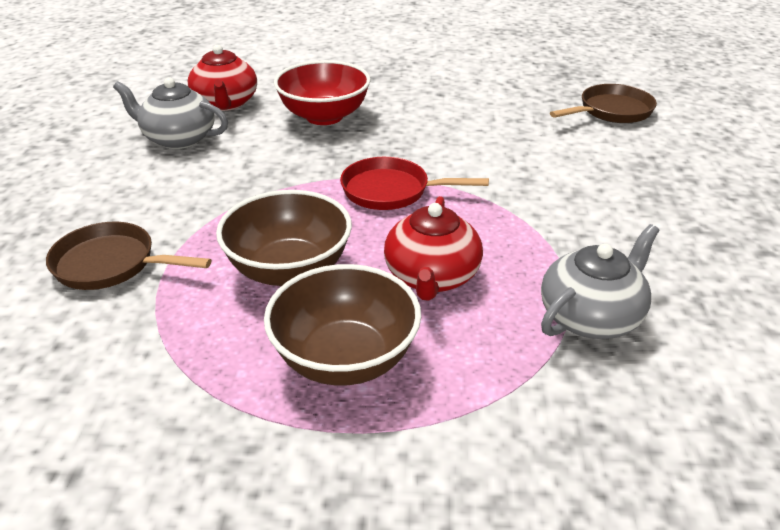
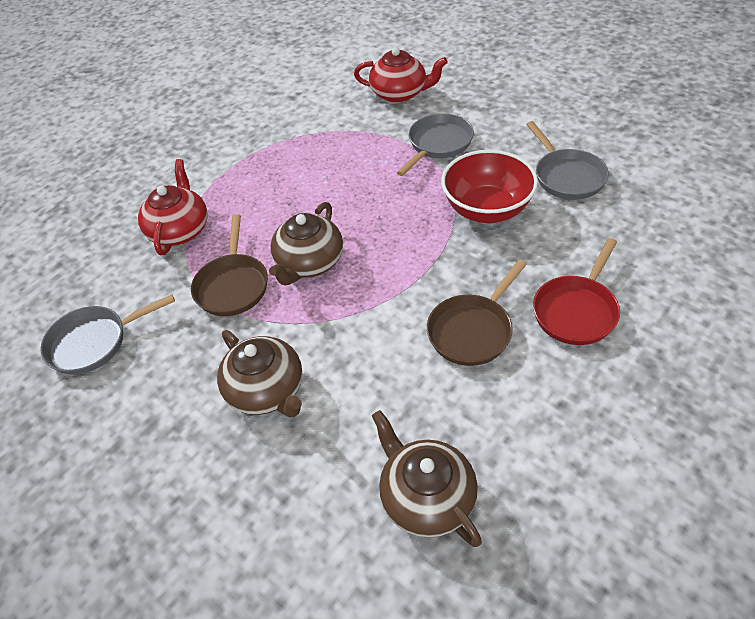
brown bowl: 2 -> 0
brown teapot: 0 -> 3
grey pan: 0 -> 3
grey teapot: 2 -> 0

